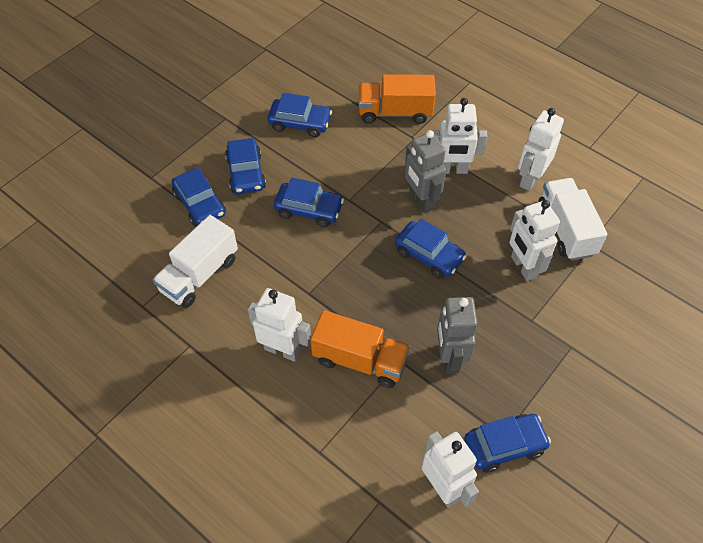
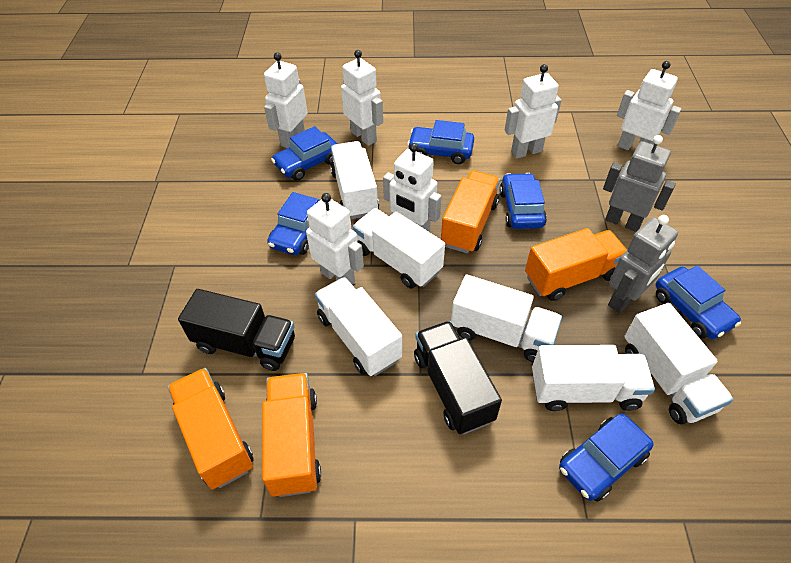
black truck: 0 -> 2
orange truck: 2 -> 4
white robot: 5 -> 6
white truck: 2 -> 6

